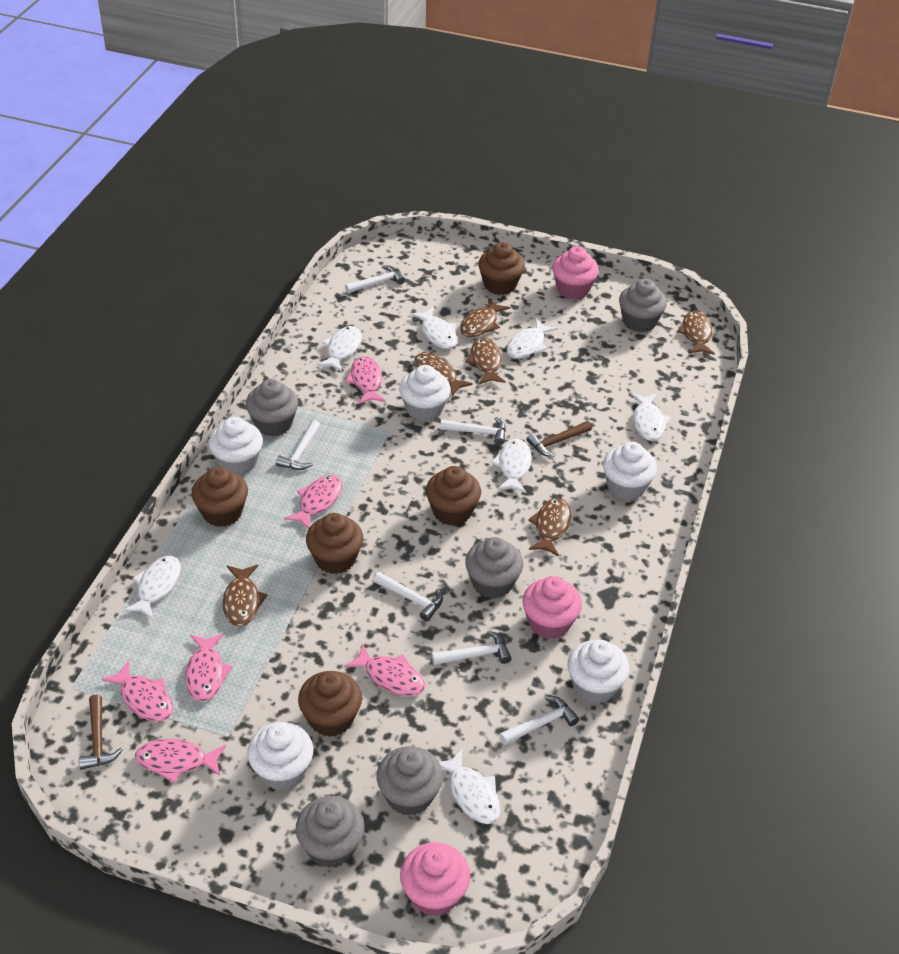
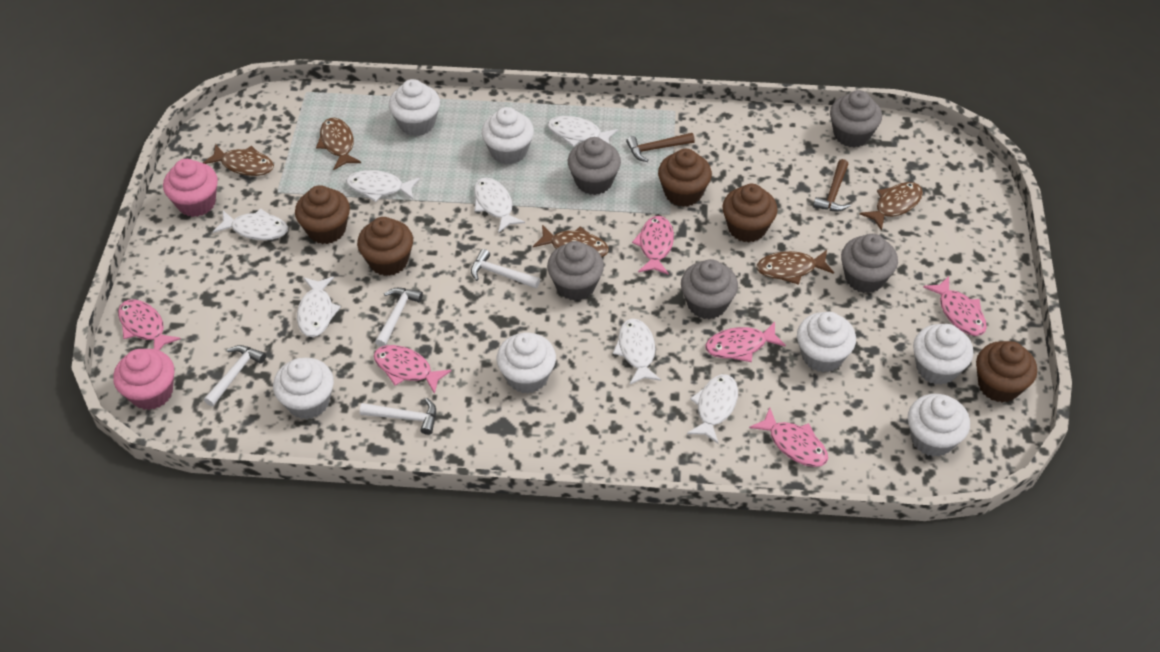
brown fish: 6 -> 5
pink cupcake: 3 -> 2
white cupcake: 5 -> 7
white hammer: 6 -> 4

